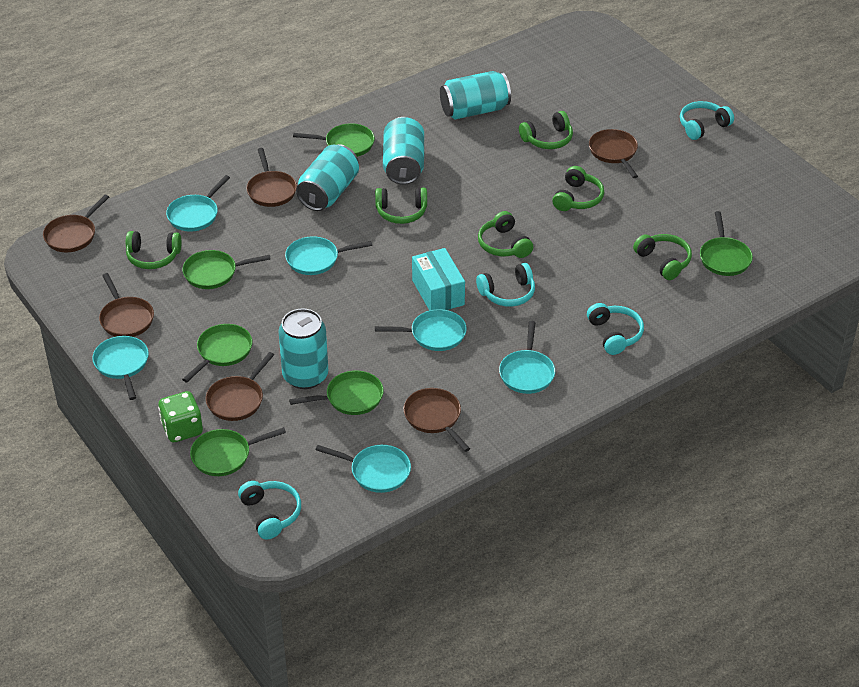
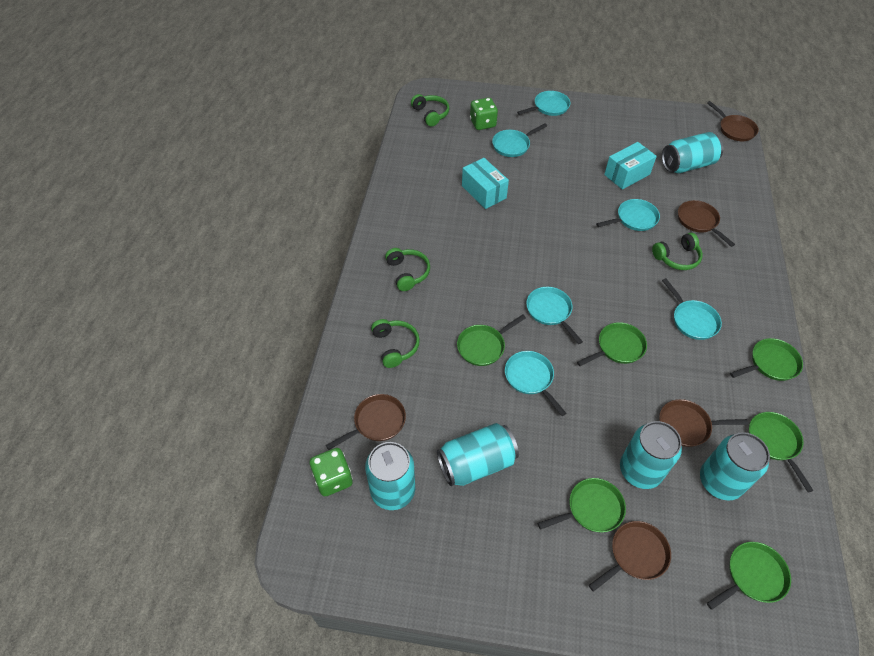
brown pan: 6 -> 5
green dice: 1 -> 2
green headphones: 6 -> 4
turquoise box: 1 -> 2
turquoise can: 4 -> 5
turquoise headphones: 4 -> 0

